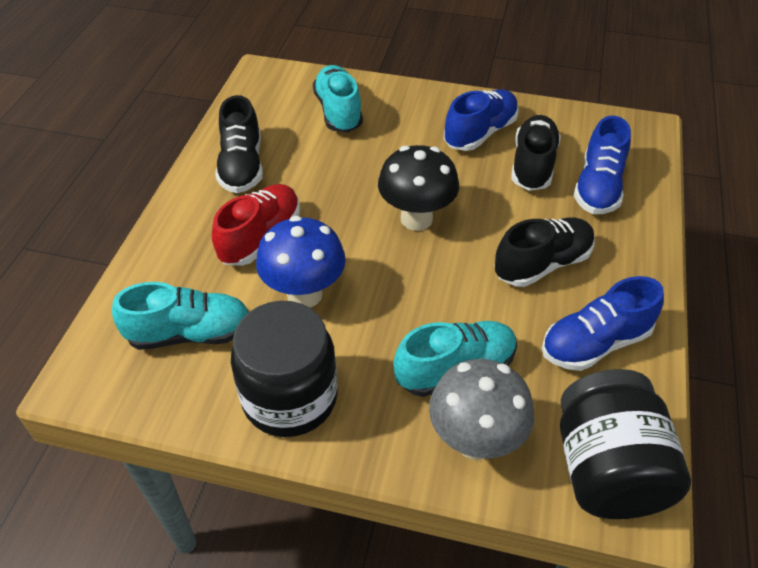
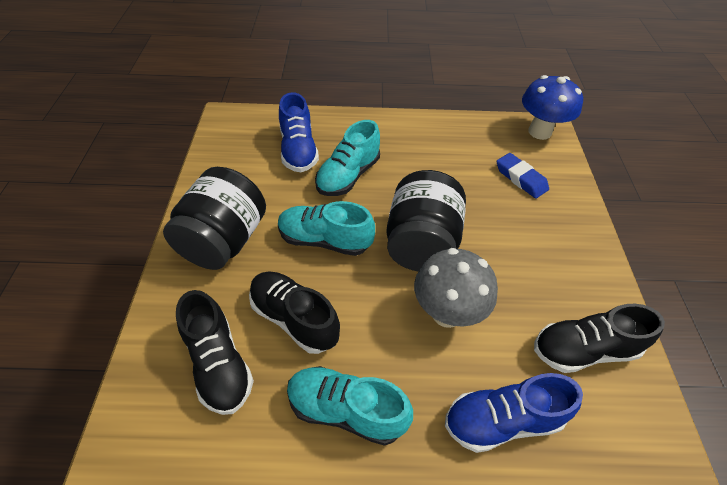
black mushroom: 1 -> 0
blue eraser: 0 -> 1
blue shoe: 3 -> 2
red shoe: 1 -> 0

